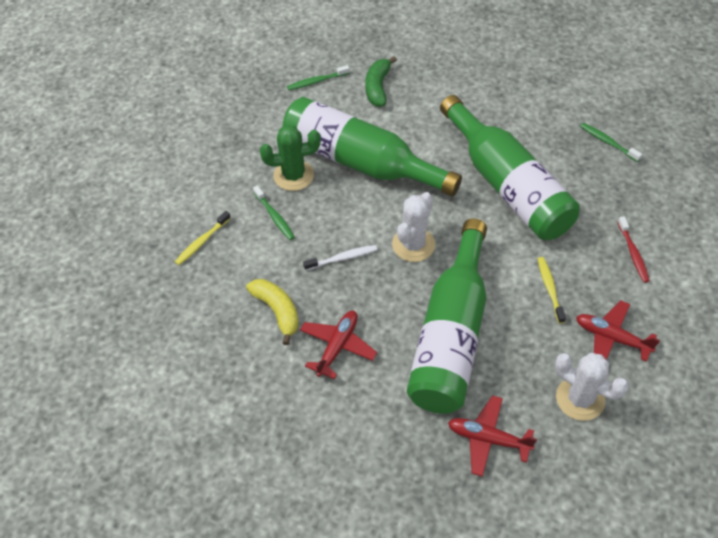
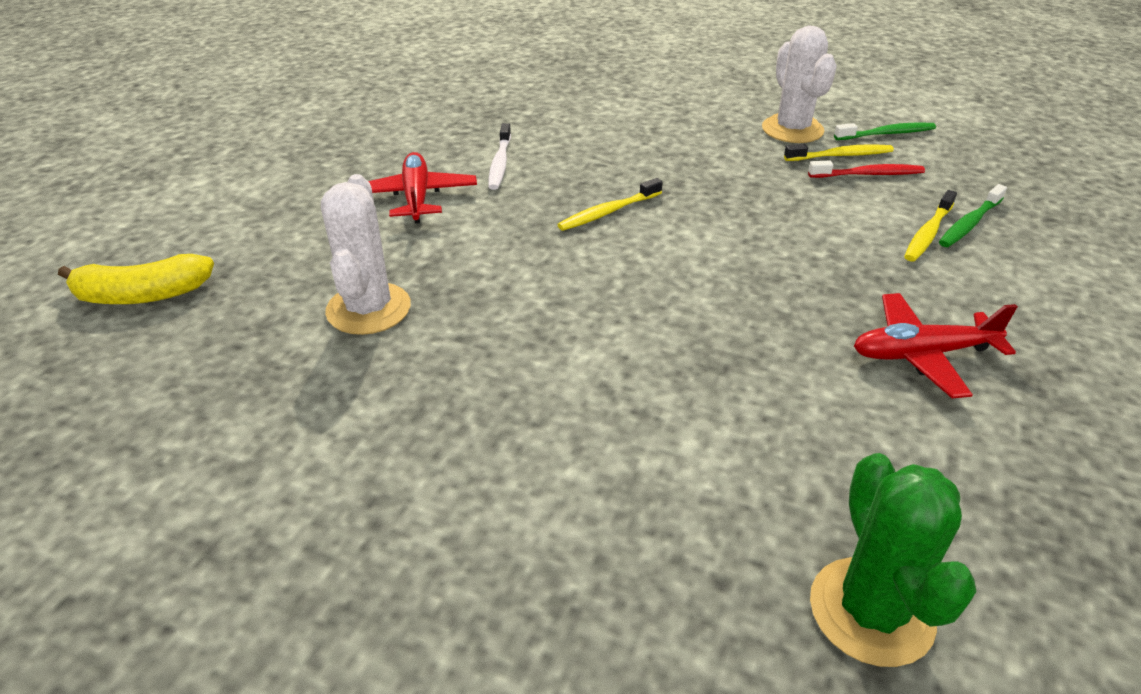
green banana: 1 -> 0
green bottle: 3 -> 0
green toothbrush: 3 -> 2
red plane: 3 -> 2
yellow toothbrush: 2 -> 3

